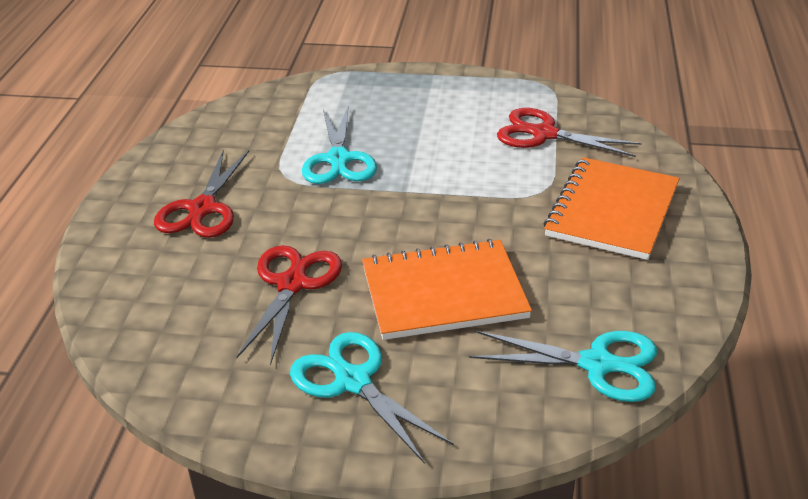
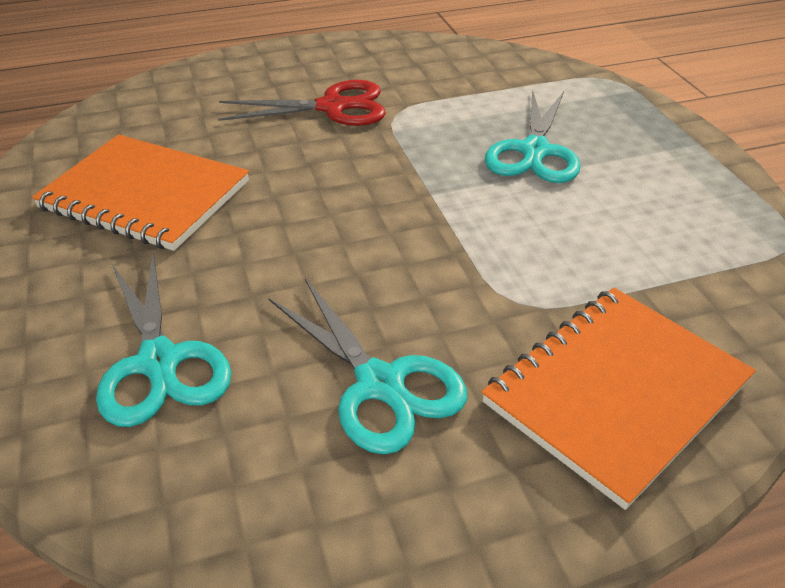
red scissors: 3 -> 1

